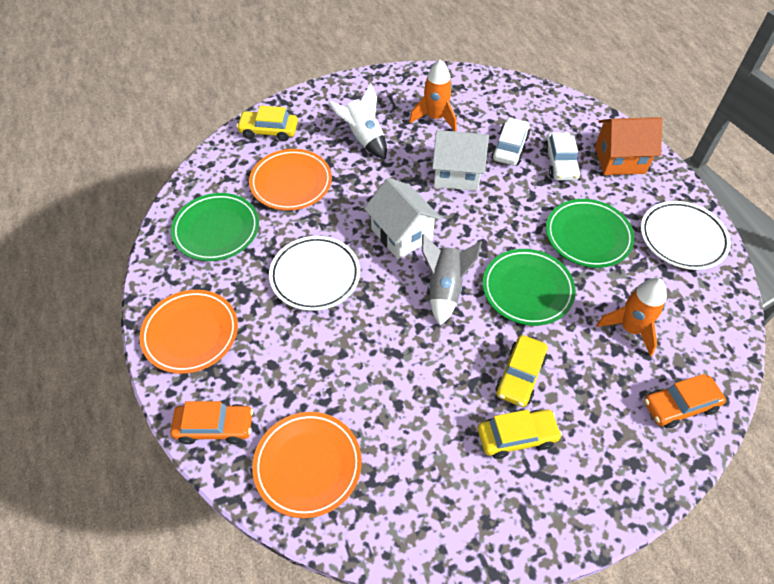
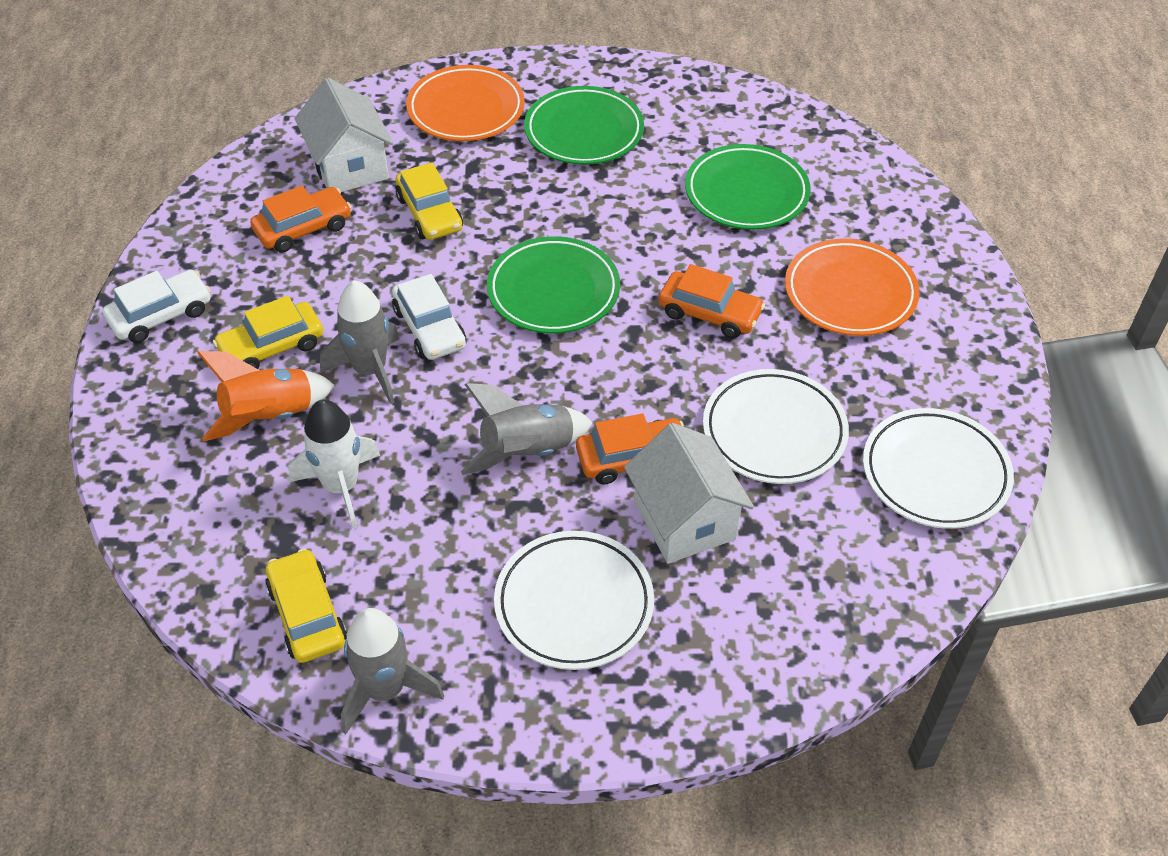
grey rocket: 1 -> 3
orange car: 2 -> 3
orange house: 1 -> 0
orange plate: 3 -> 2
orange rocket: 2 -> 1
white plate: 2 -> 3

